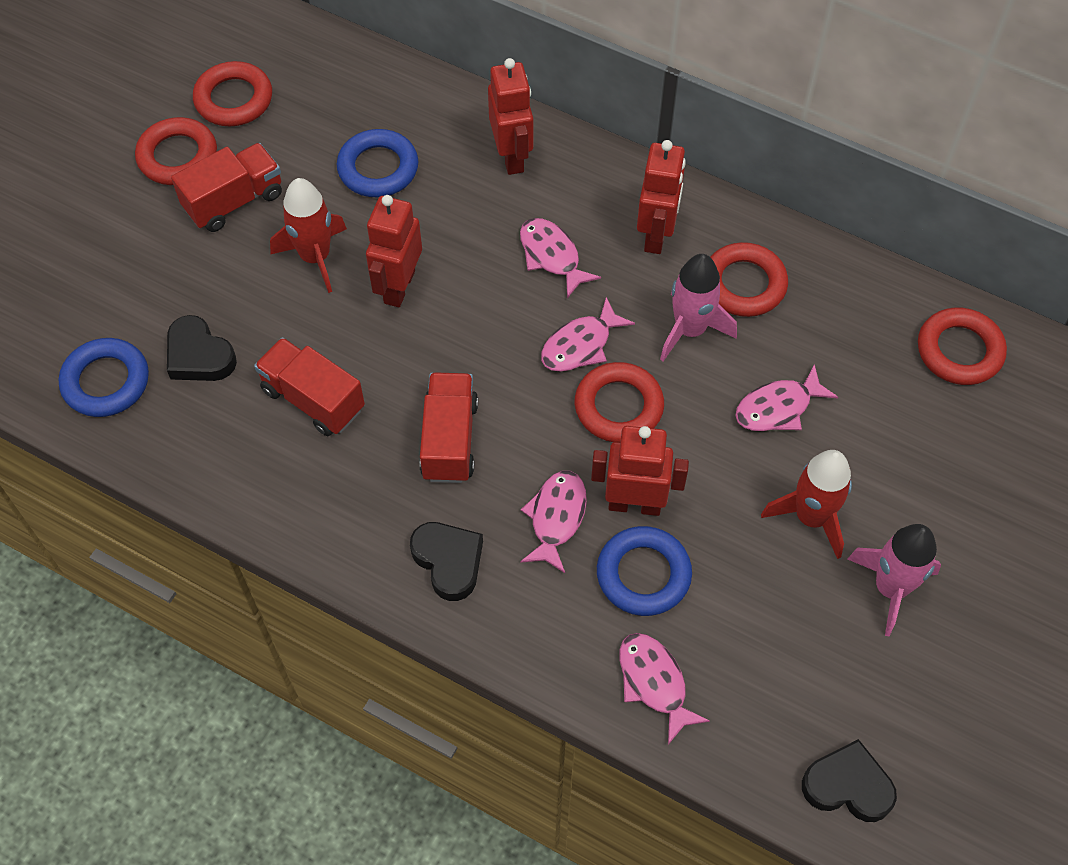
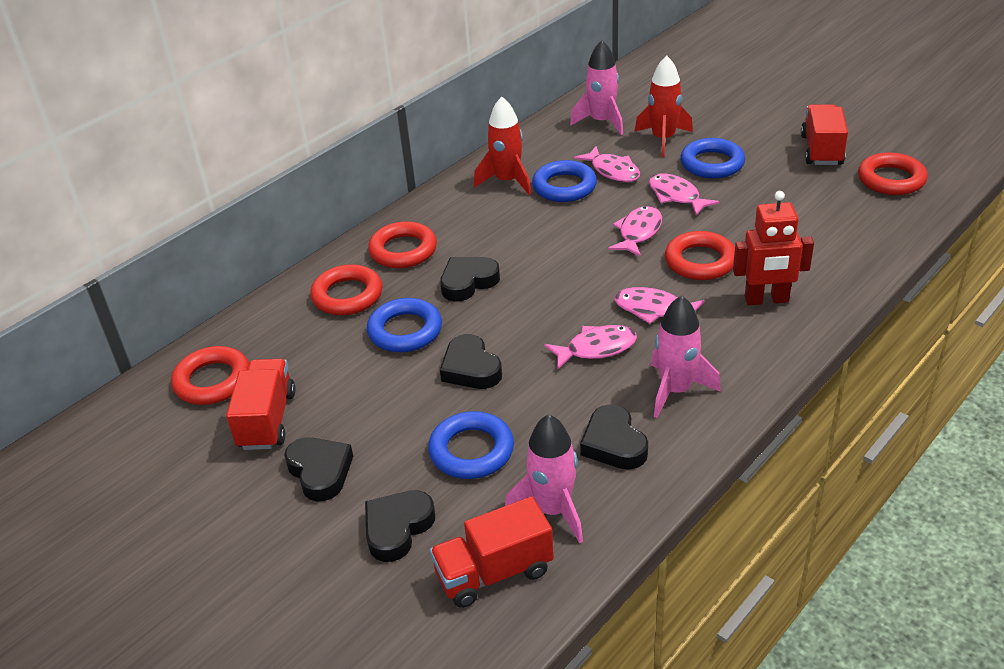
black heart: 3 -> 5
blue ring: 3 -> 4
pink rocket: 2 -> 3
red robot: 4 -> 1

